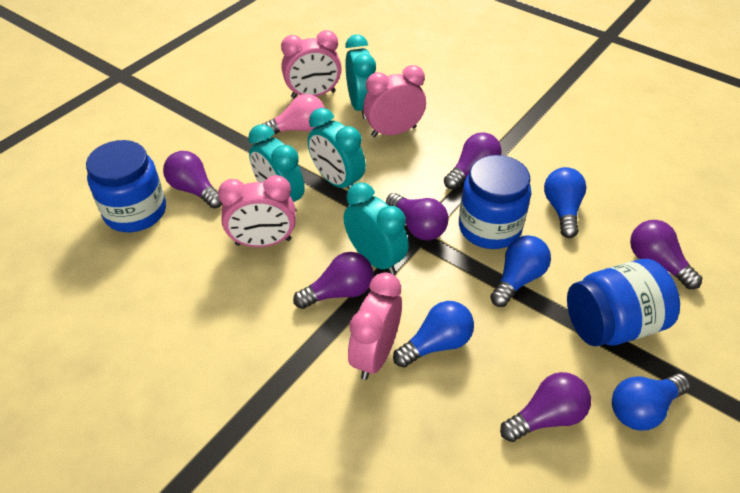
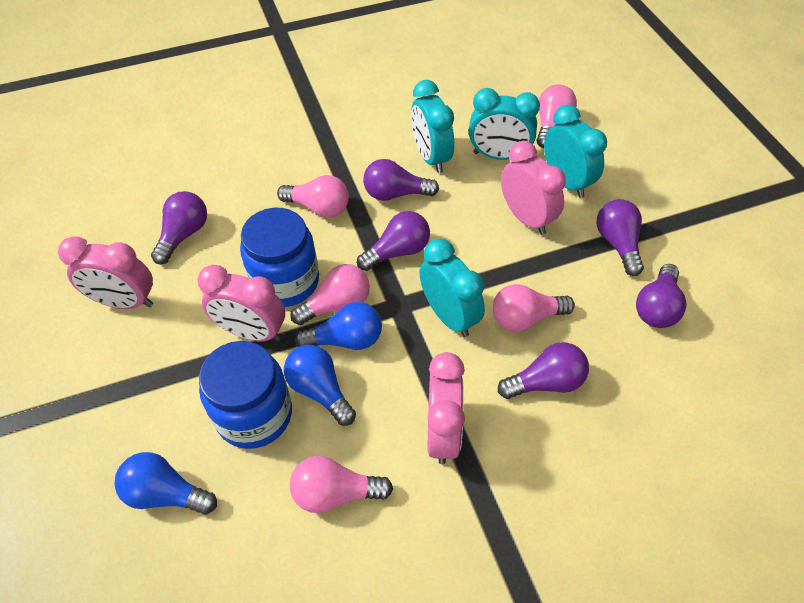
blue jar: 3 -> 2
blue light bulb: 4 -> 3
pink light bulb: 1 -> 5

